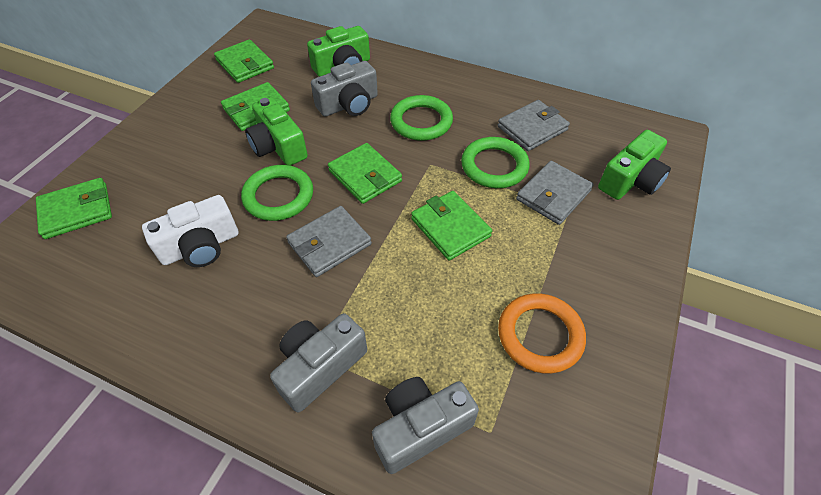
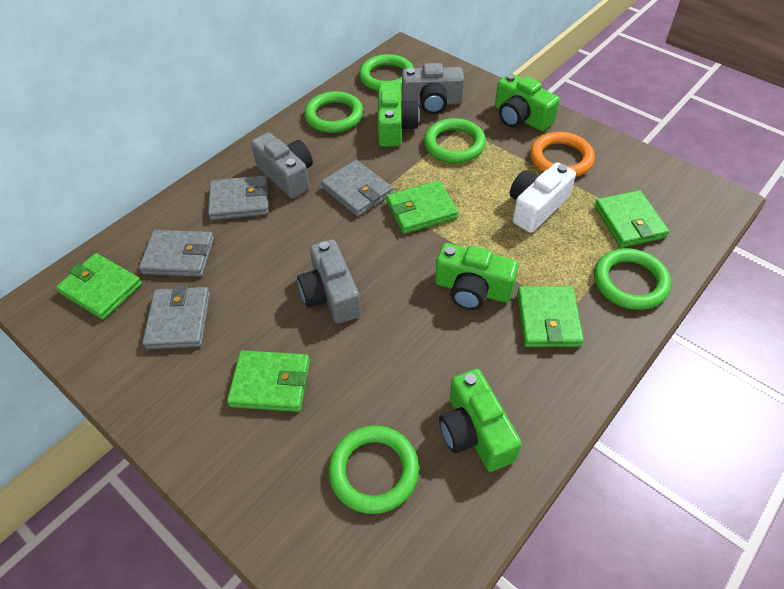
green camera: 3 -> 4
green ring: 3 -> 5
grey wallet: 3 -> 4

